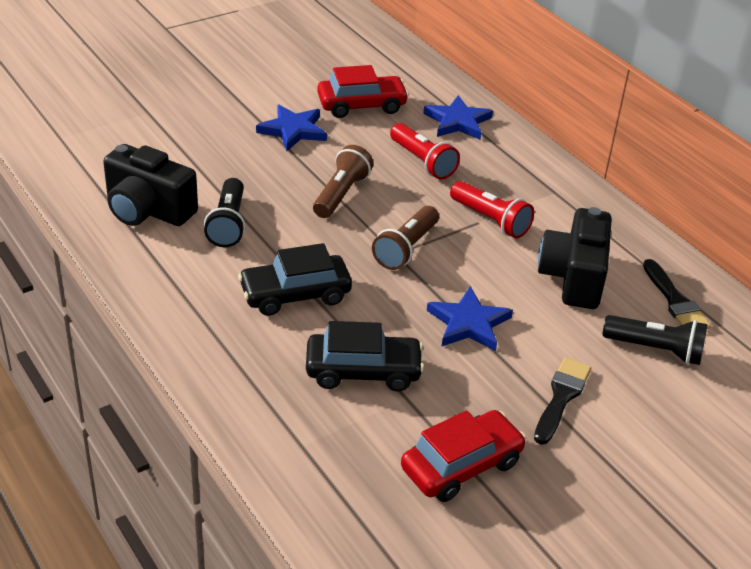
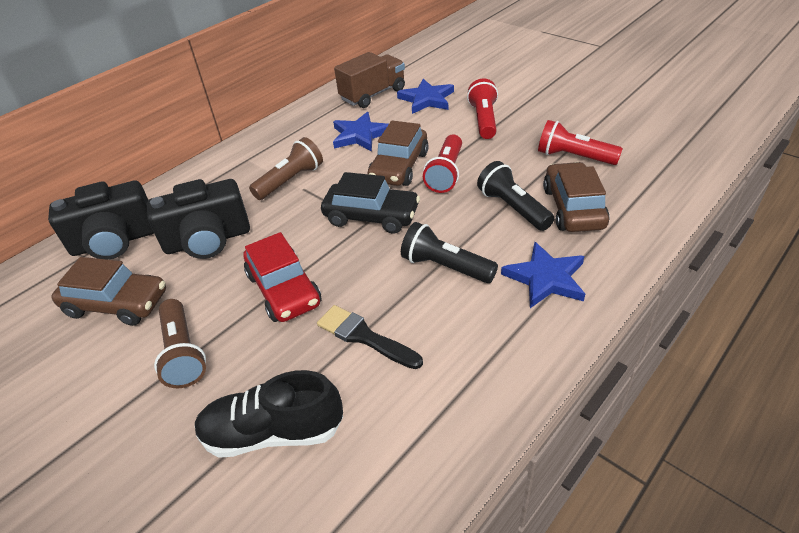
black brush: 2 -> 1
black car: 2 -> 1
black shoe: 0 -> 1
brown car: 0 -> 3
brown truck: 0 -> 1
red car: 2 -> 1
red flashlight: 2 -> 3

